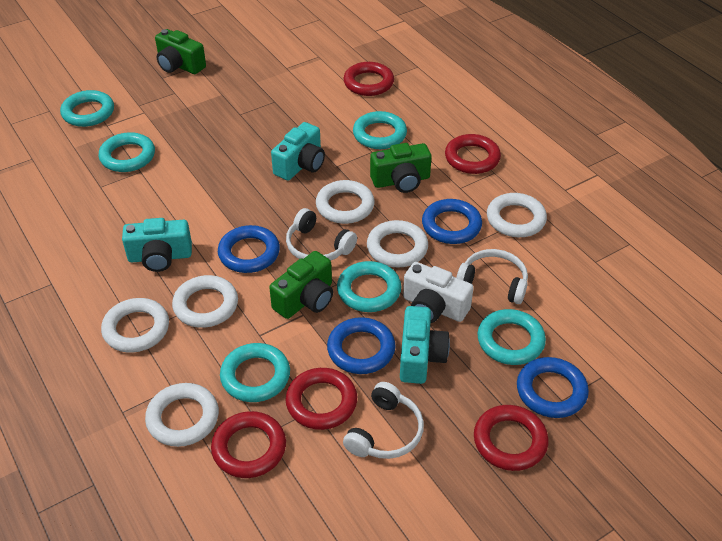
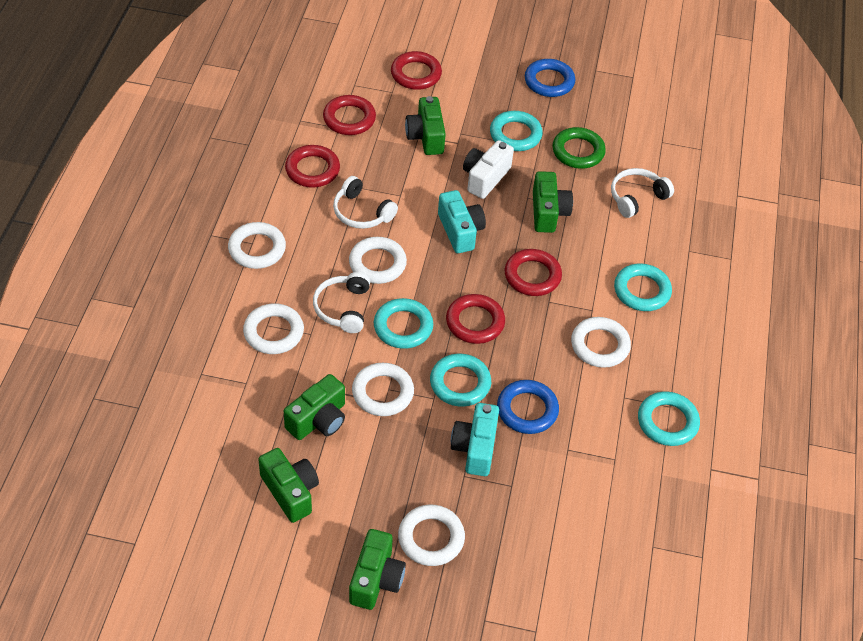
blue ring: 4 -> 2
green camera: 3 -> 5
green ring: 0 -> 1
turquoise camera: 3 -> 2
turquoise ring: 6 -> 5

